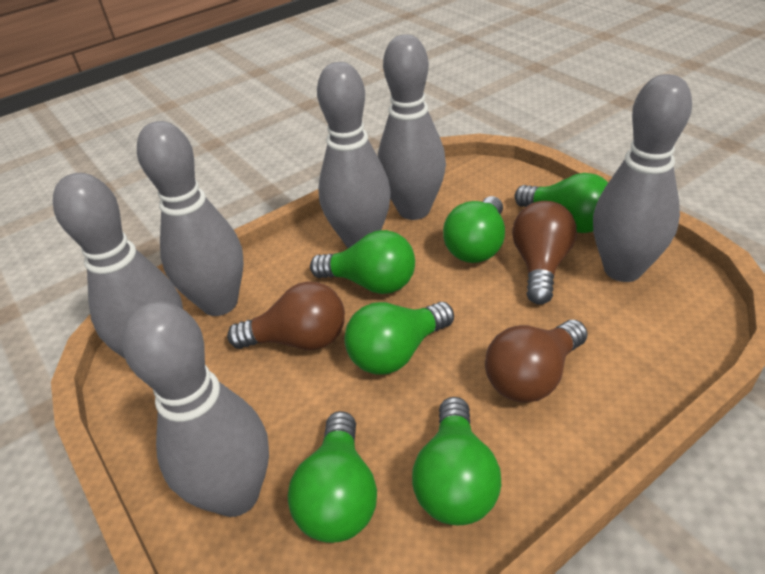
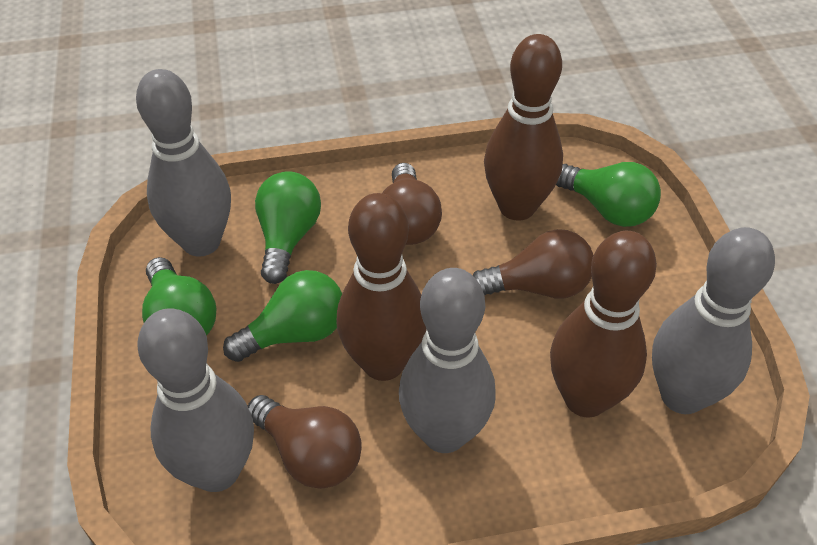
brown bowling pin: 0 -> 3
green light bulb: 6 -> 4
grey bowling pin: 6 -> 4

